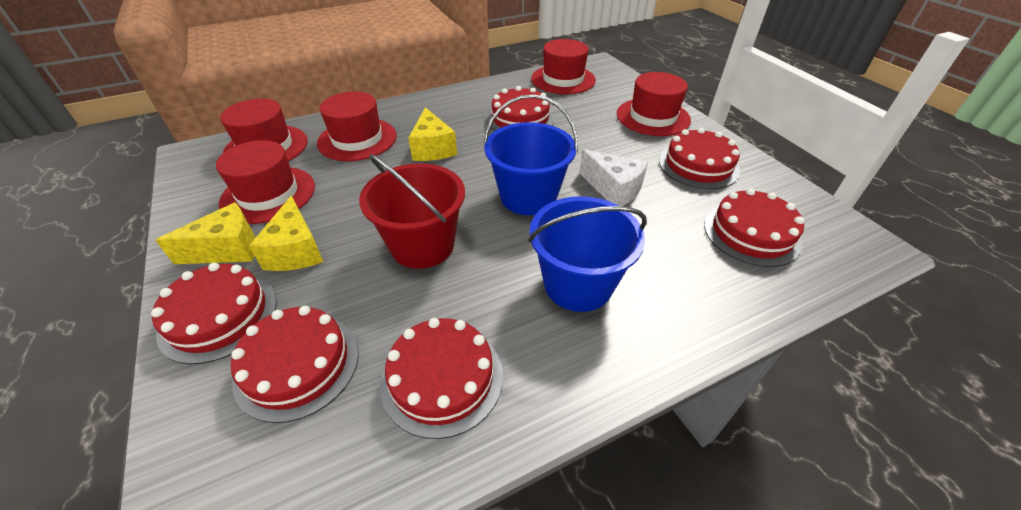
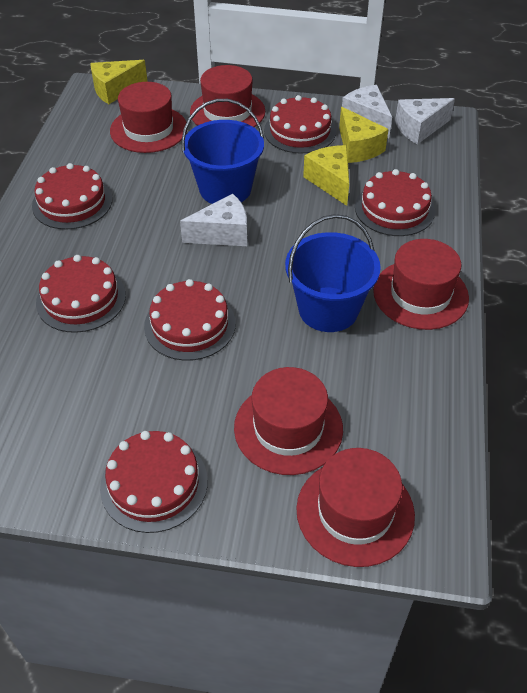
red bucket: 1 -> 0
white cheese: 1 -> 3

